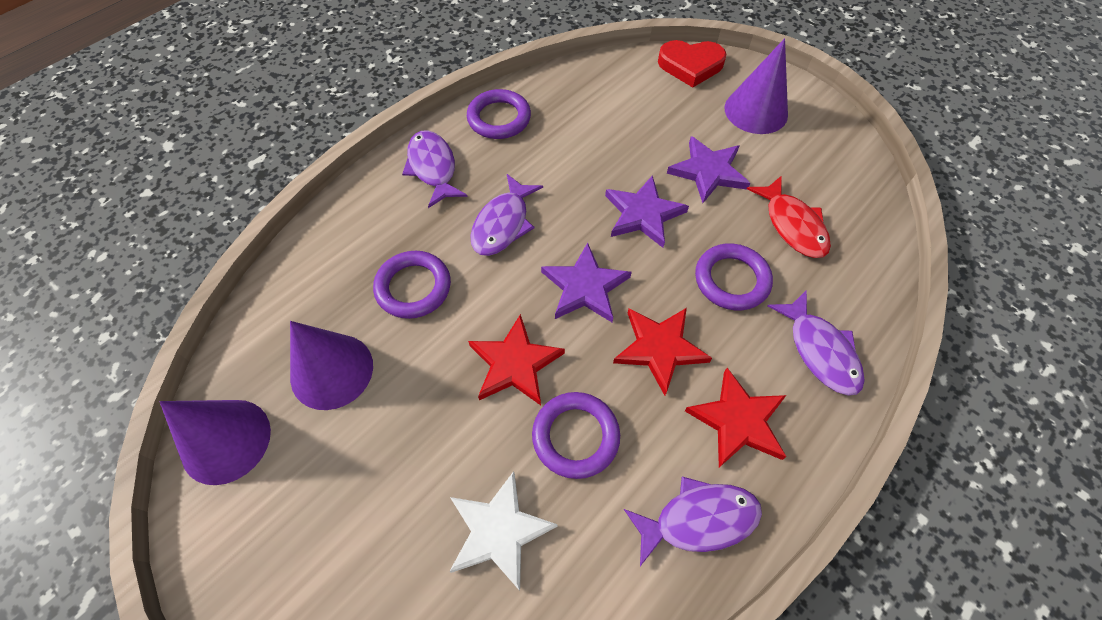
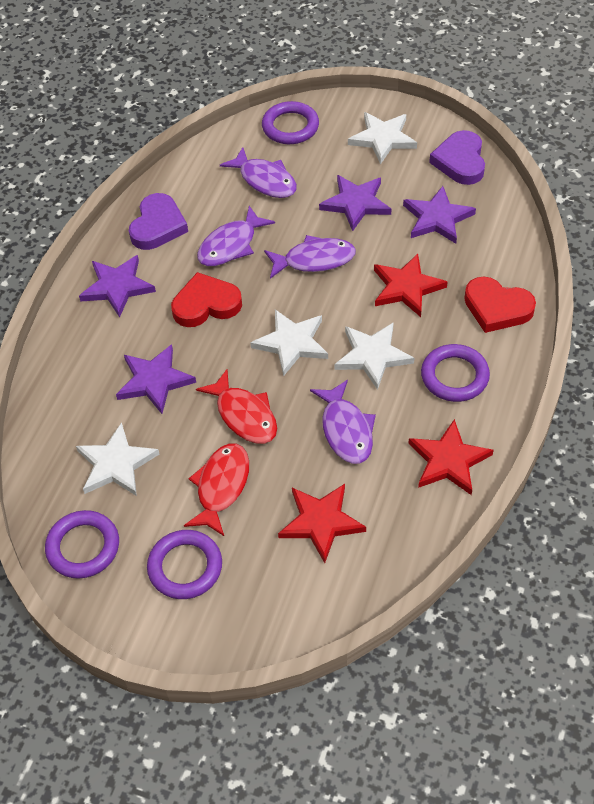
purple cone: 3 -> 0
purple heart: 0 -> 2
purple star: 3 -> 4
red fish: 1 -> 2
red heart: 1 -> 2
white star: 1 -> 4

